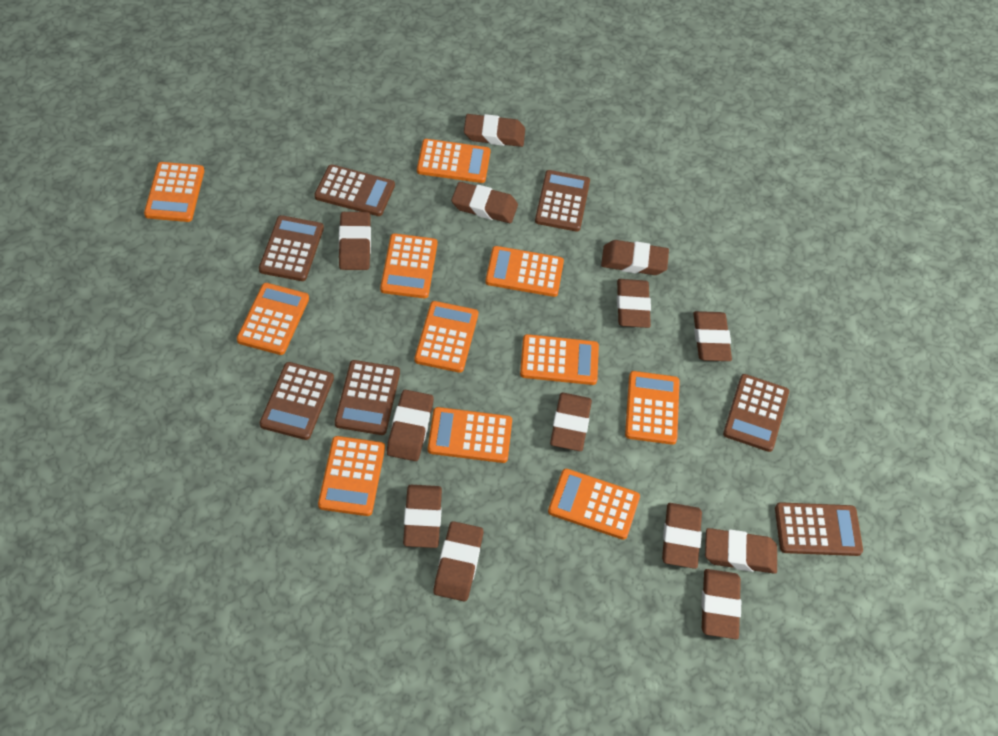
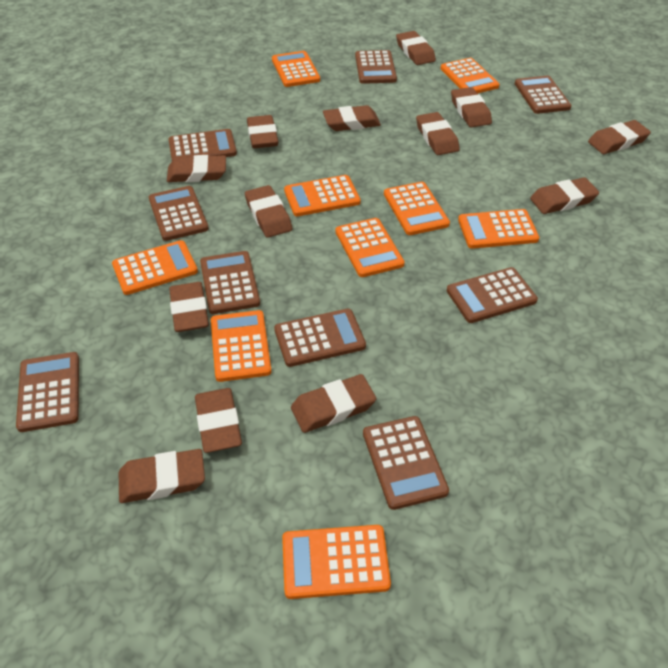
brown calculator: 7 -> 9
orange calculator: 11 -> 9

